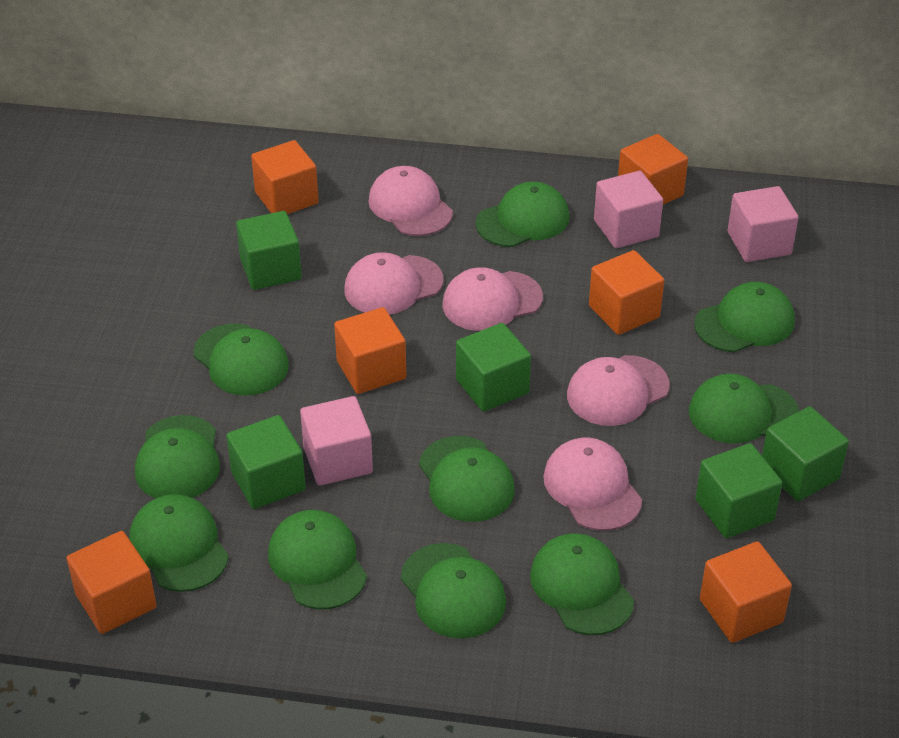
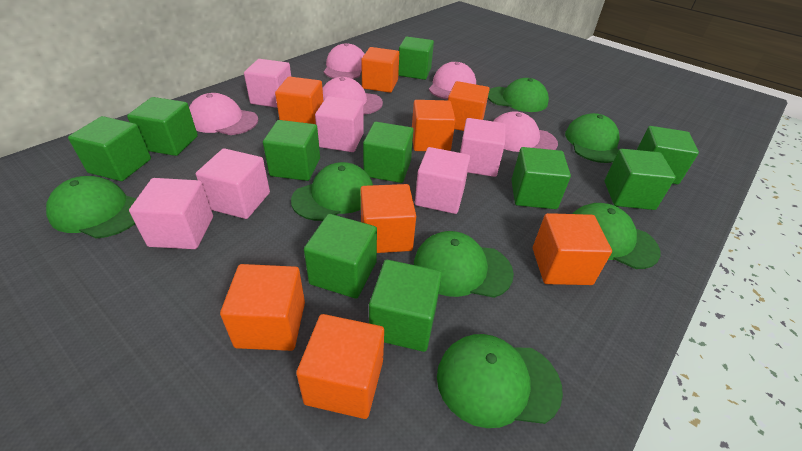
green cap: 10 -> 7
green cube: 5 -> 10
orange cube: 6 -> 8
pink cube: 3 -> 6

